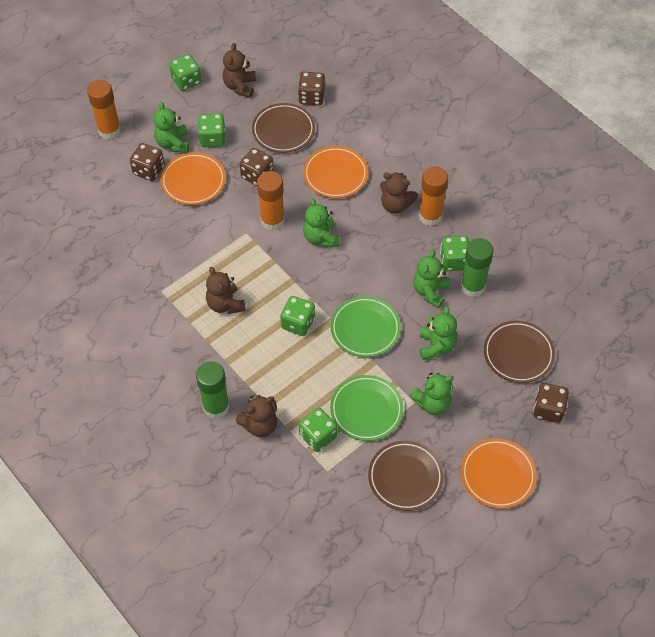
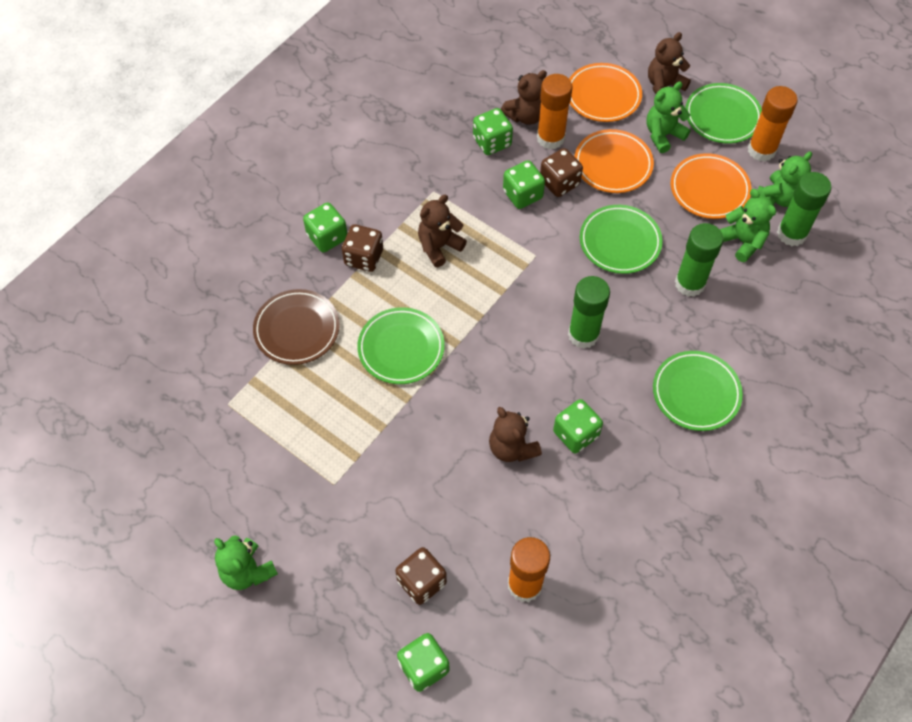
brown dice: 4 -> 3
brown plate: 3 -> 1
green glue stick: 2 -> 3
green plate: 2 -> 4
green teddy bear: 5 -> 4

